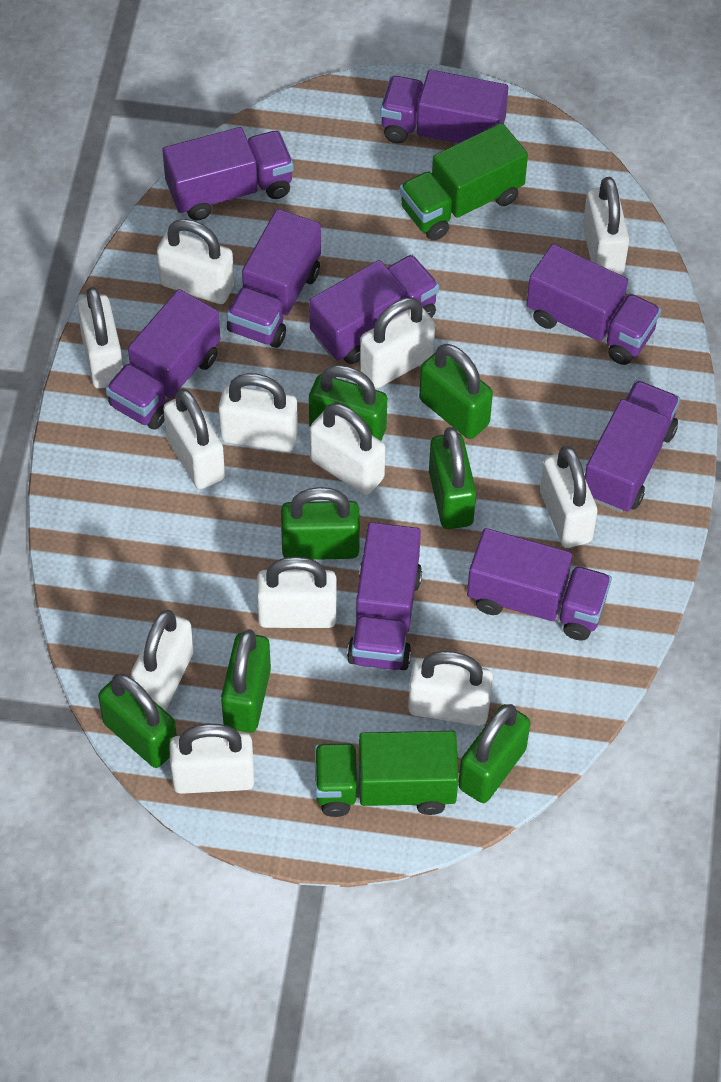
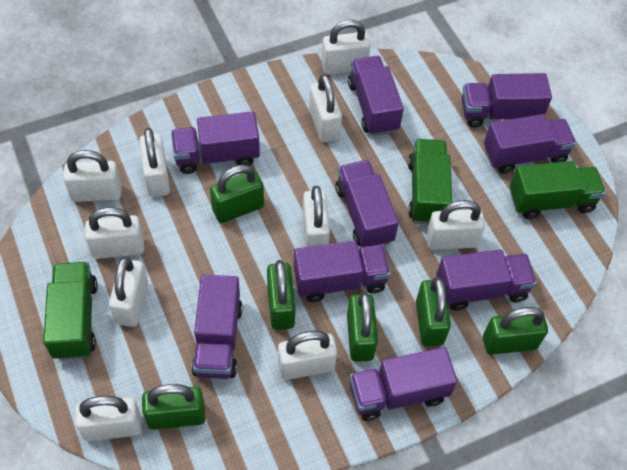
green padlock: 7 -> 6
green truck: 2 -> 3
white padlock: 12 -> 10

